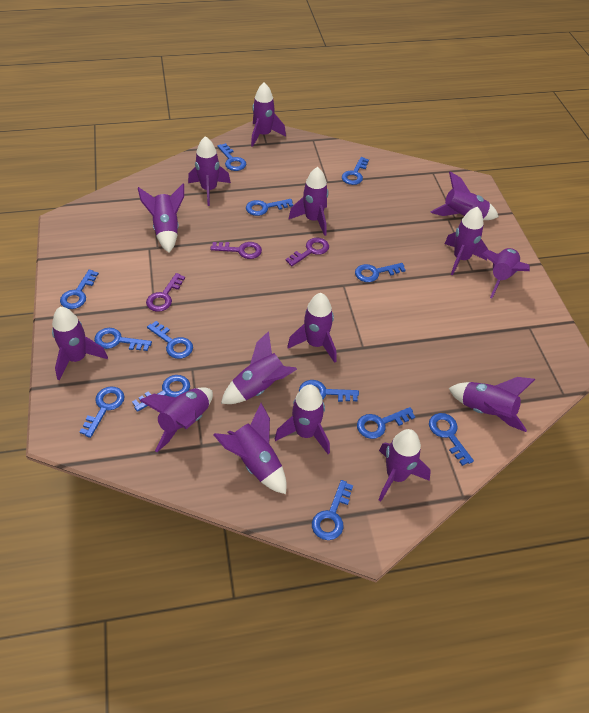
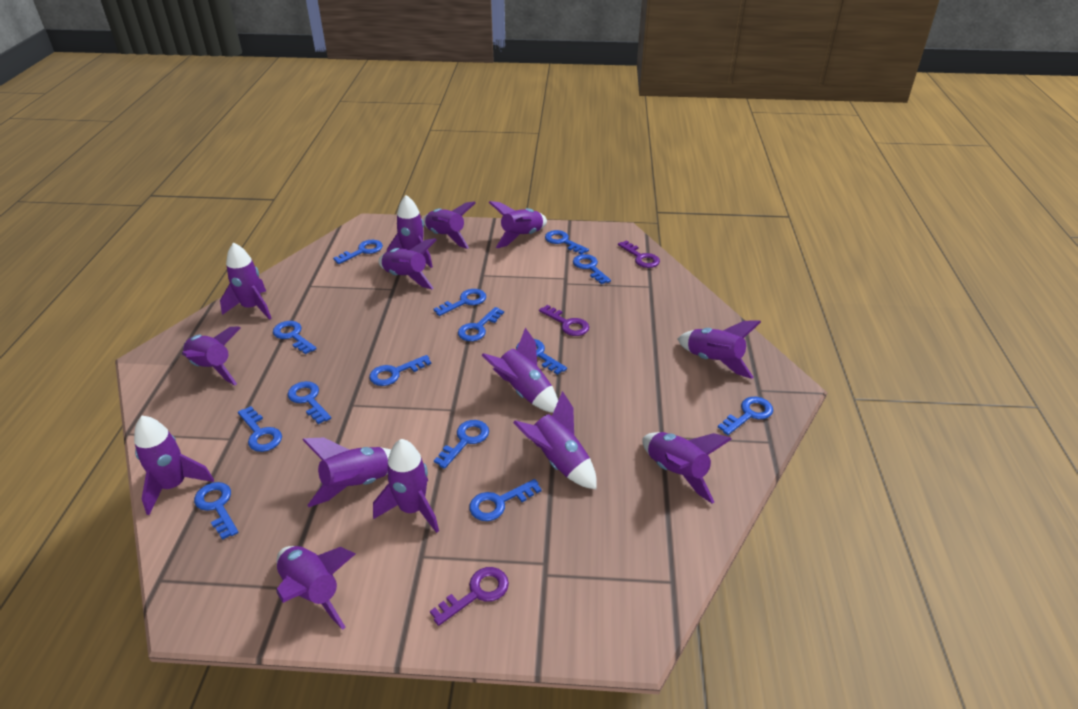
blue key: 13 -> 14
purple rocket: 15 -> 14

